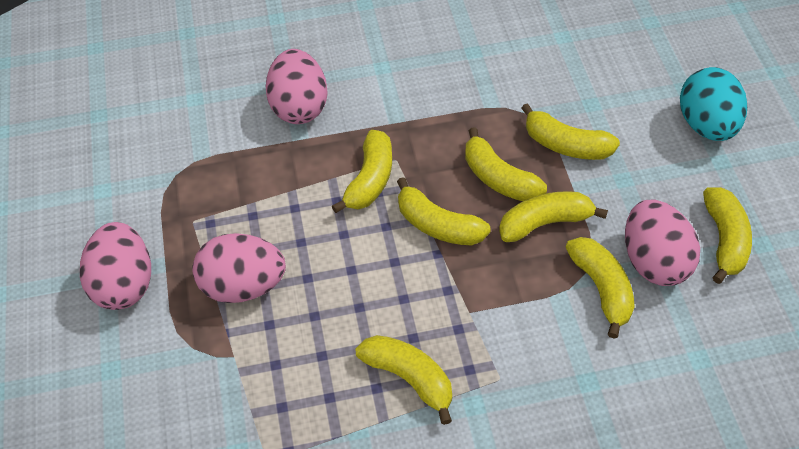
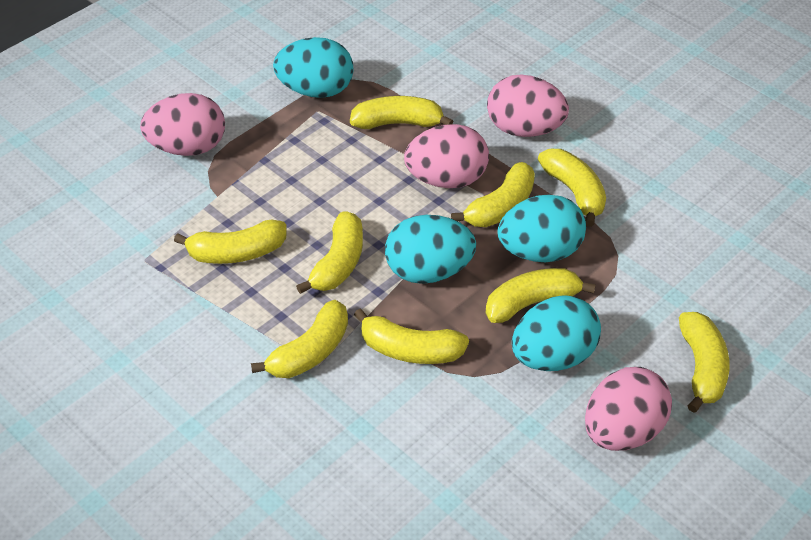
turquoise egg: 1 -> 4
yellow banana: 8 -> 9

